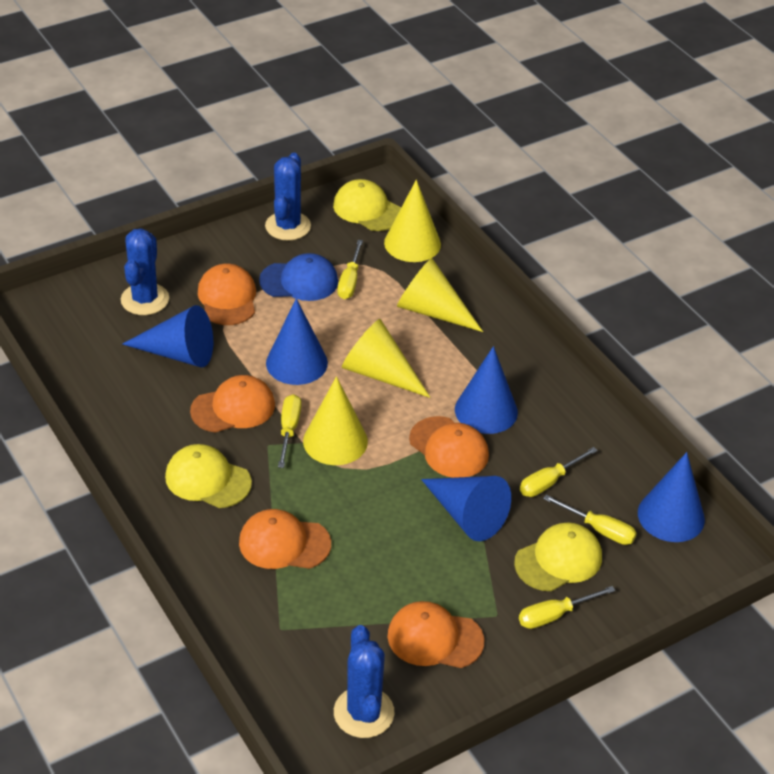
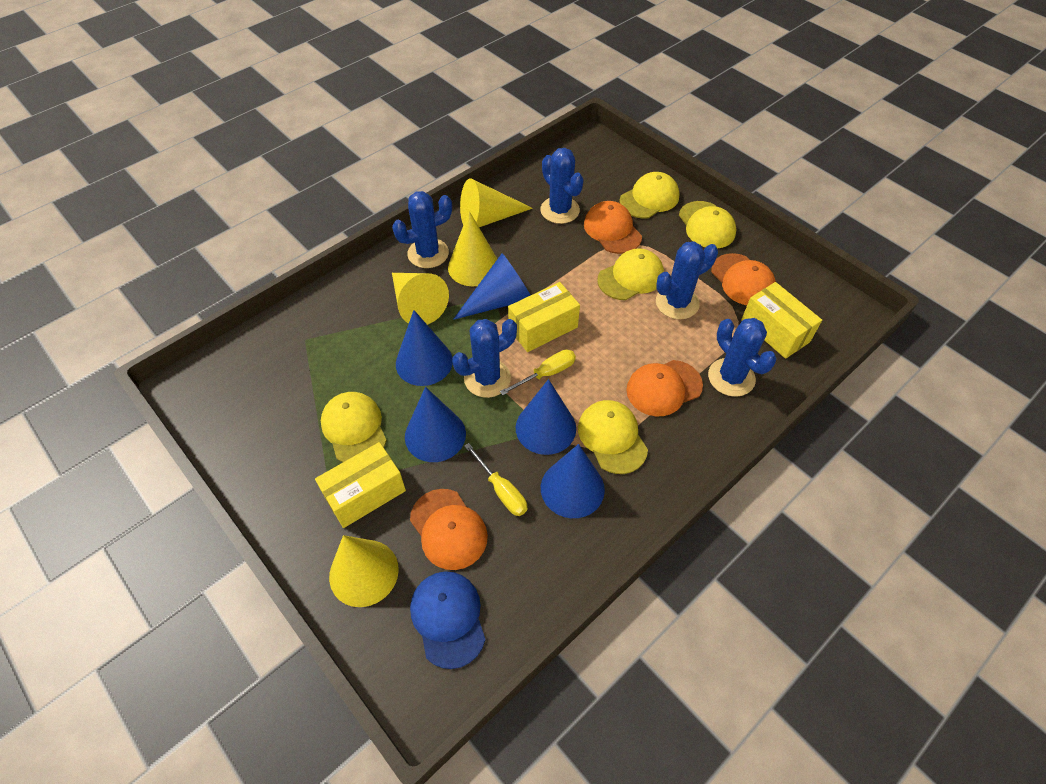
blue cactus: 3 -> 5
orange cap: 5 -> 4
yellow box: 0 -> 3
yellow cap: 3 -> 5
yellow screwdriver: 5 -> 2

